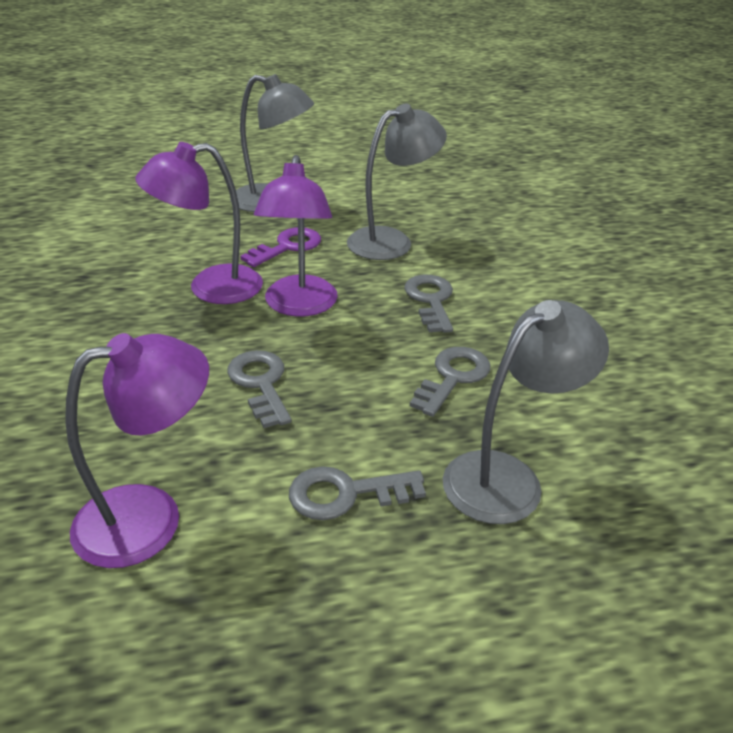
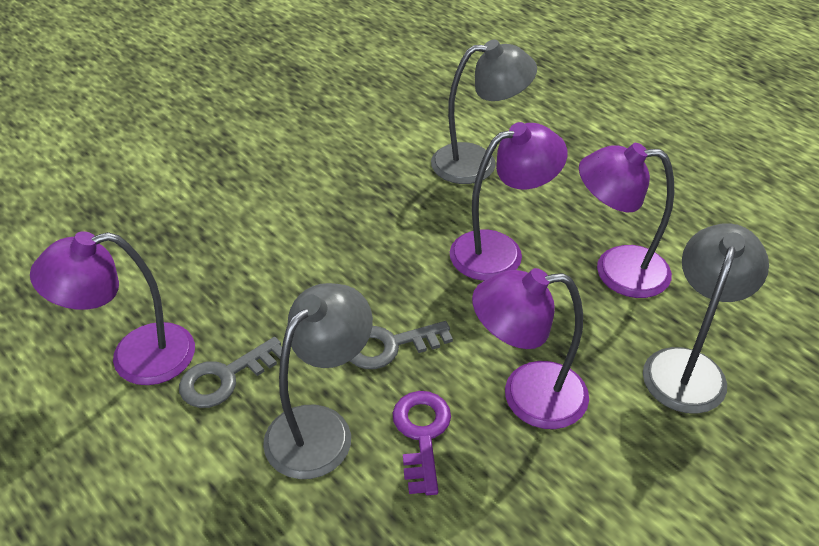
grey key: 4 -> 2
purple lamp: 3 -> 4

